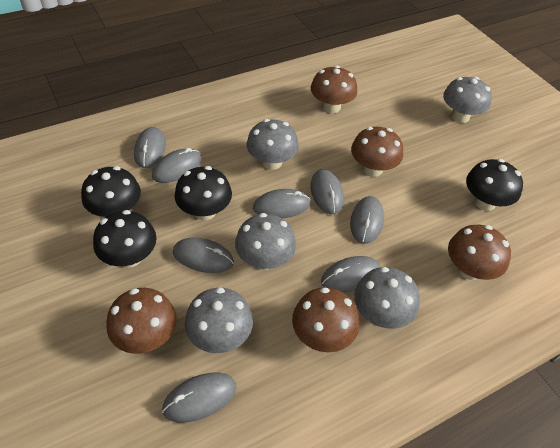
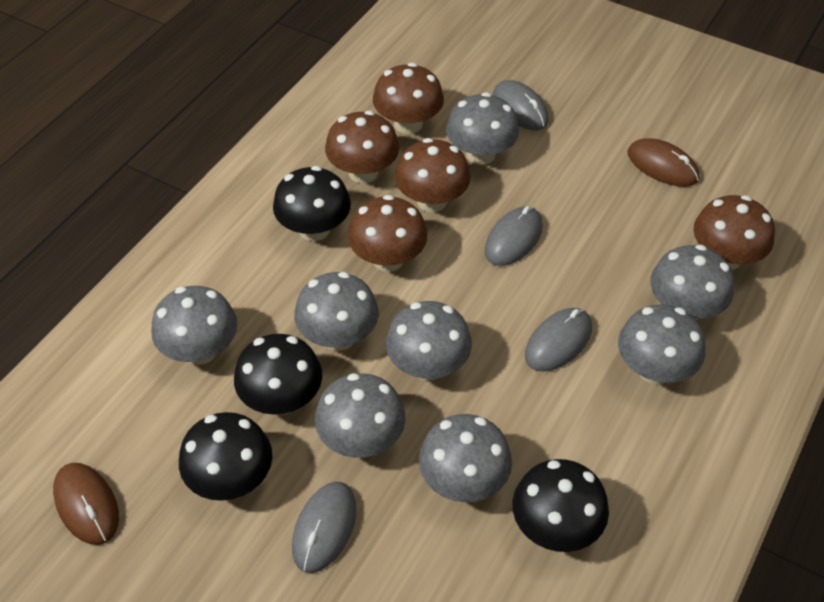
brown mouse: 0 -> 2
grey mouse: 8 -> 4
grey mushroom: 5 -> 8

